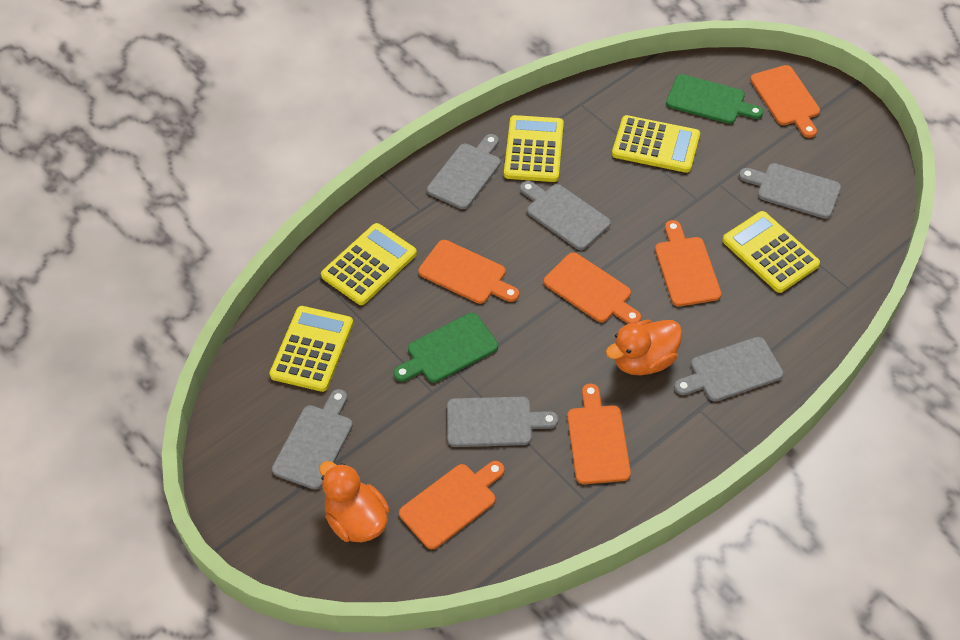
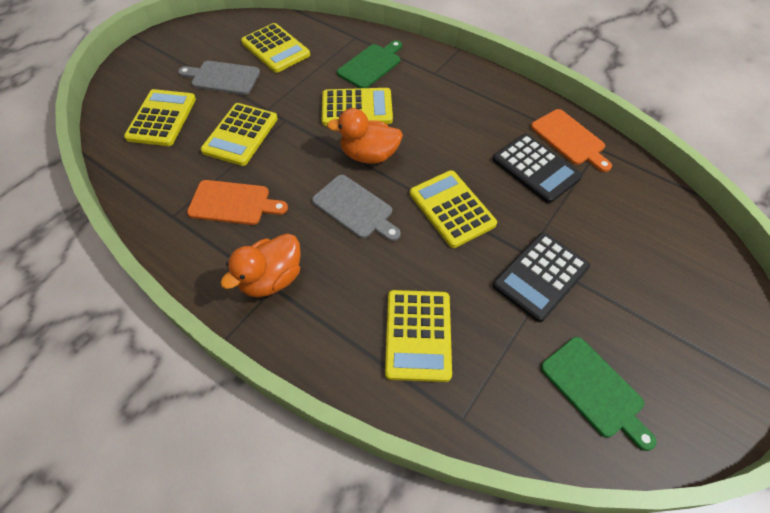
black calculator: 0 -> 2
grey cutting board: 6 -> 2
orange cutting board: 6 -> 2
yellow calculator: 5 -> 6

